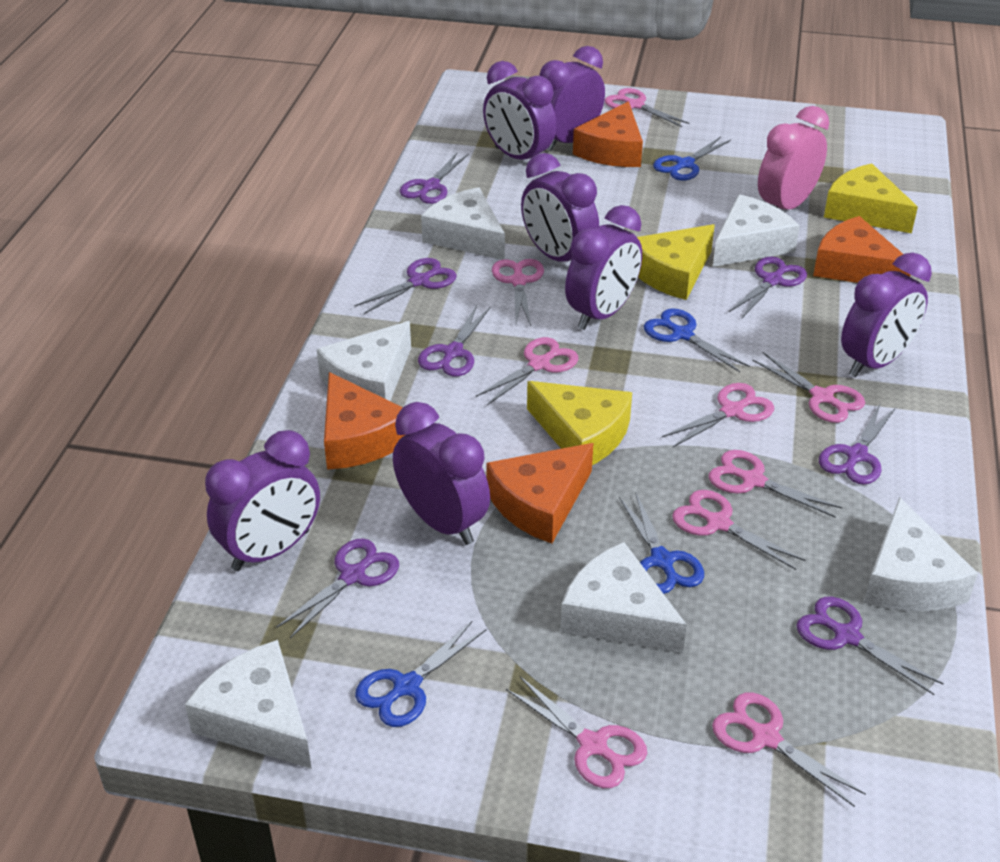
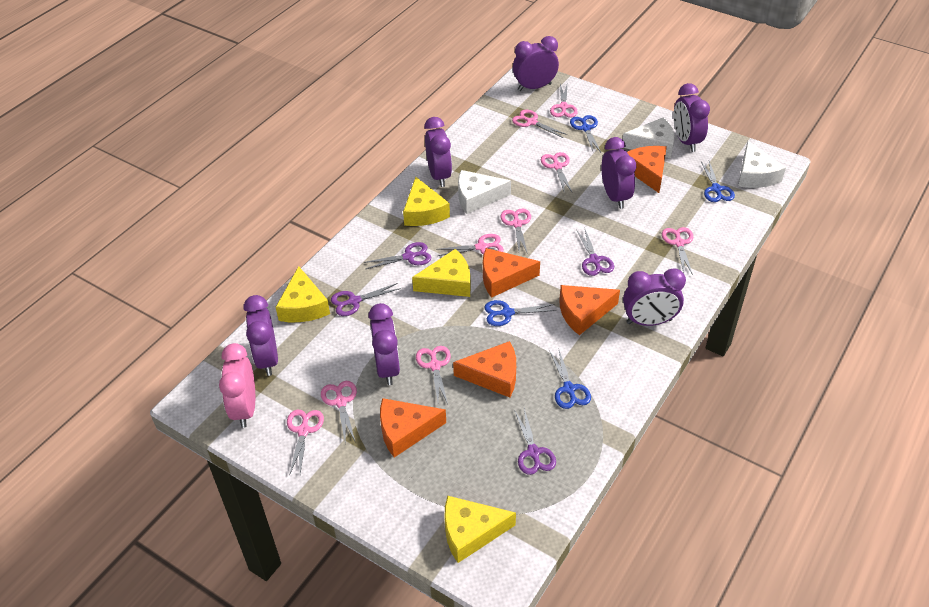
orange cheese: 4 -> 5
purple scissors: 7 -> 4
white cheese: 6 -> 3
yellow cheese: 3 -> 4

